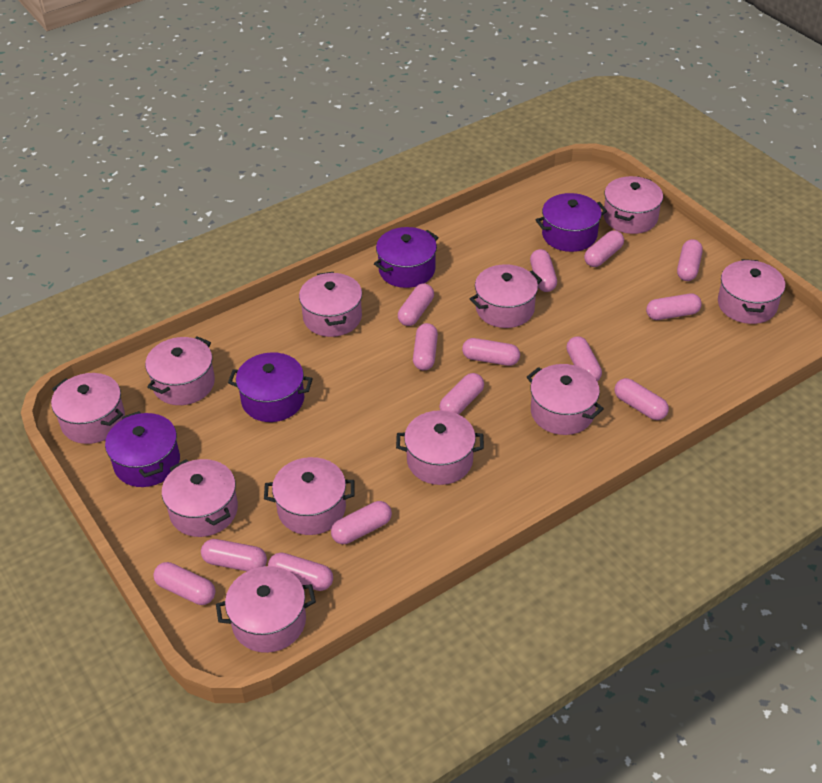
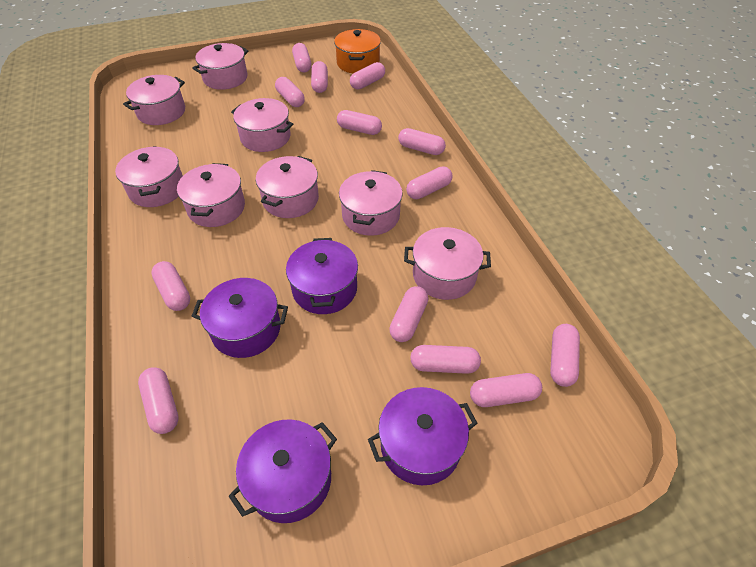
orange pot: 0 -> 1
pink capsule: 14 -> 13
pink pot: 11 -> 8

